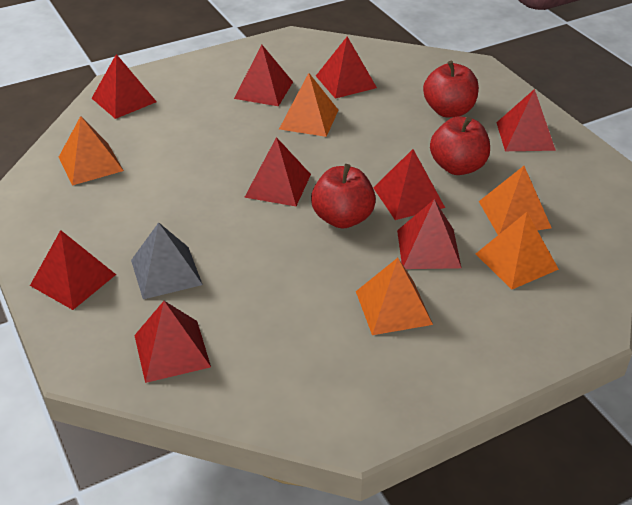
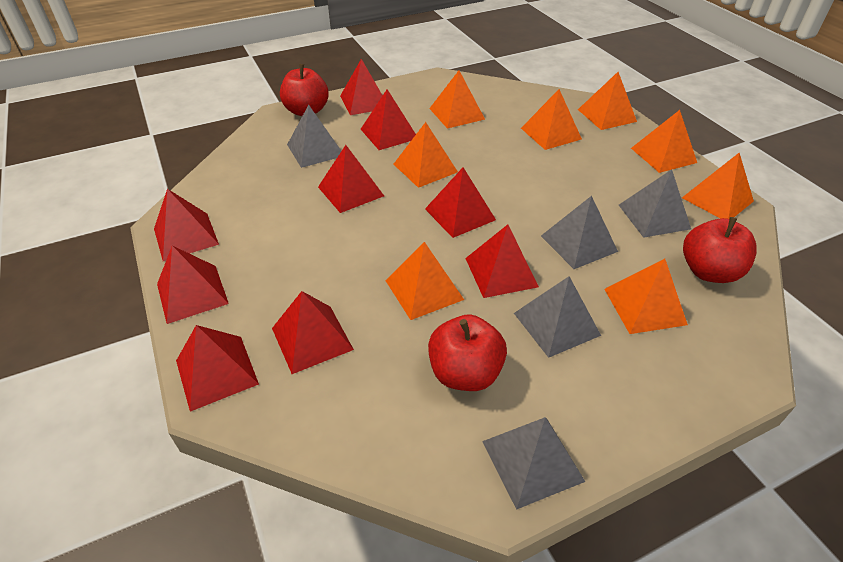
grey pyramid: 1 -> 5
orange pyramid: 5 -> 8

